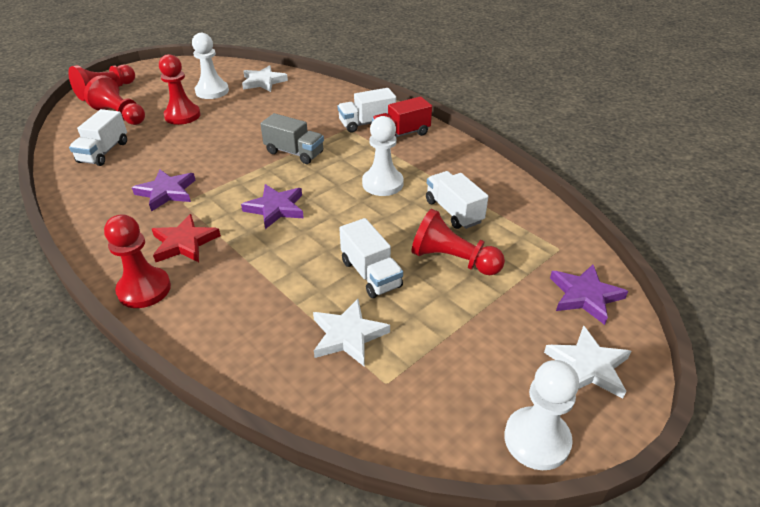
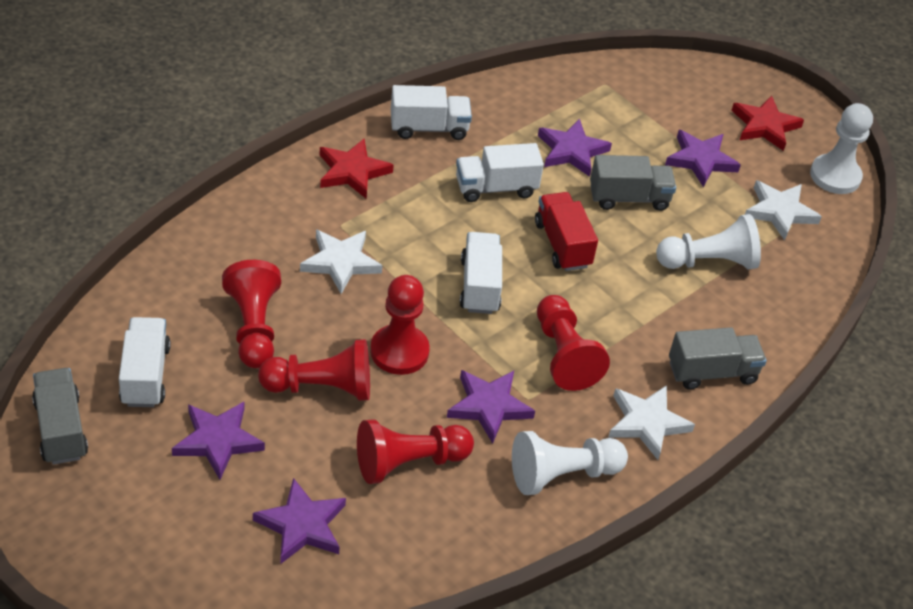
grey truck: 1 -> 3
purple star: 3 -> 5
red star: 1 -> 2

